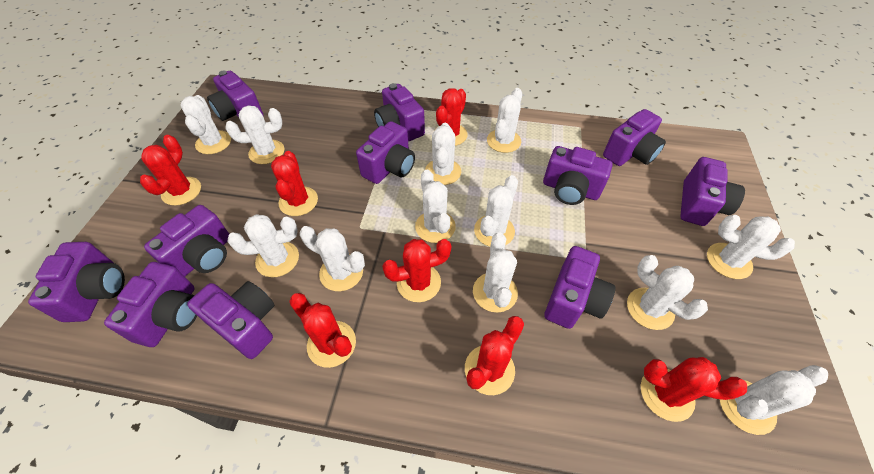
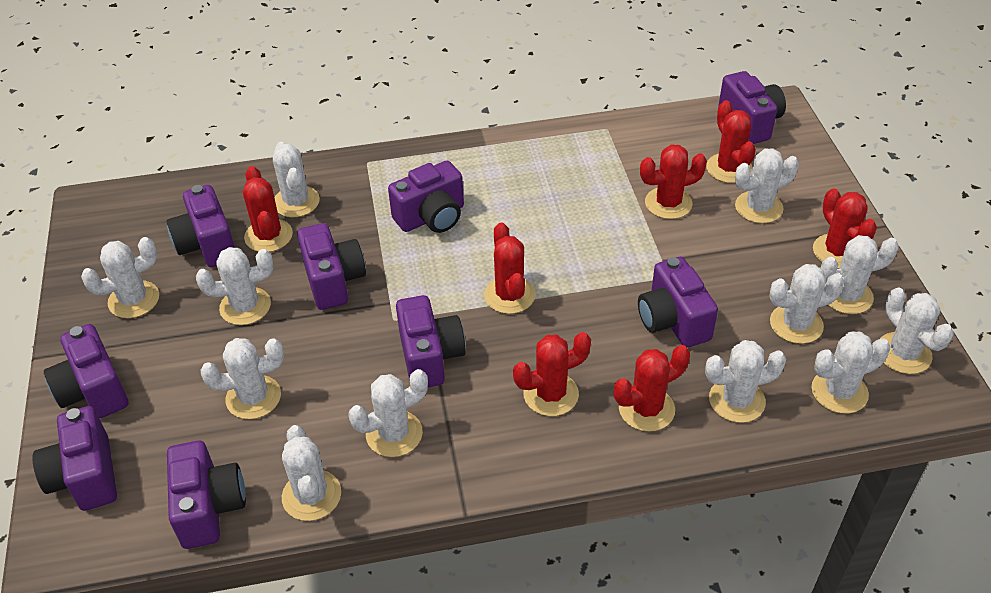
purple camera: 11 -> 9

